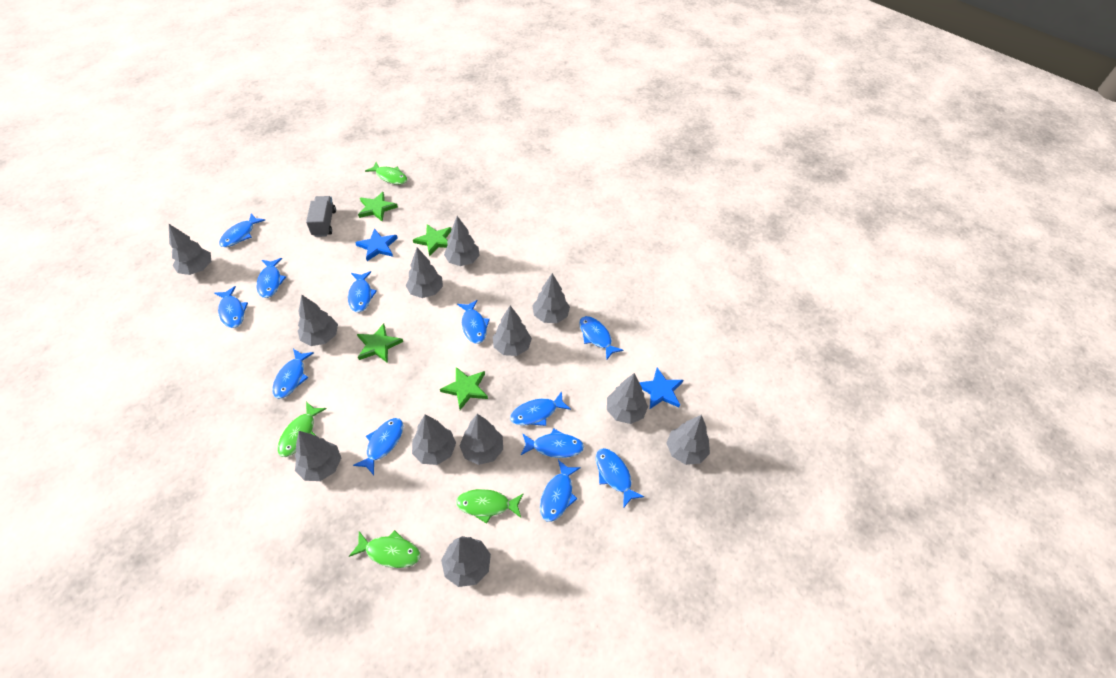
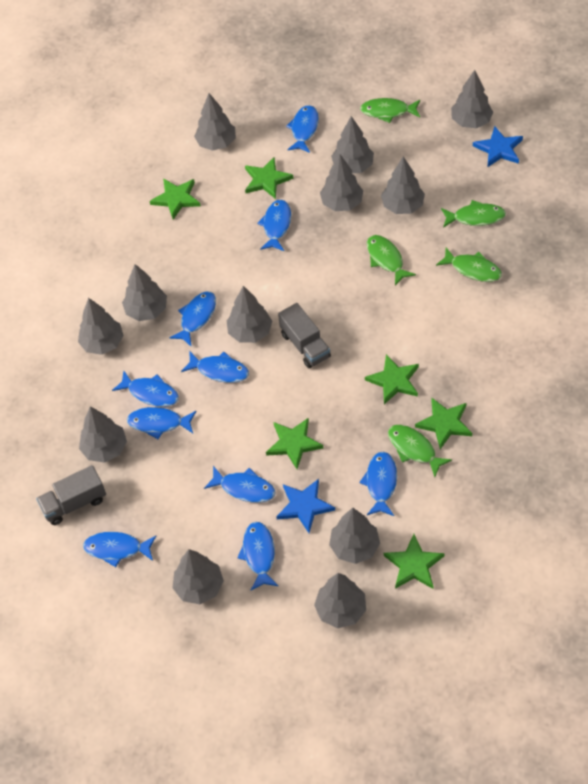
blue fish: 12 -> 10
green fish: 4 -> 5
green star: 4 -> 6
grey truck: 1 -> 2

